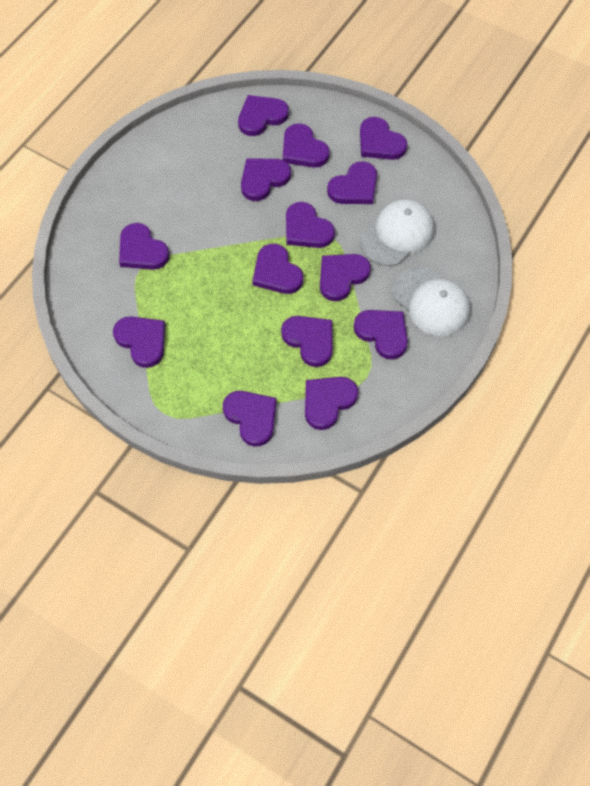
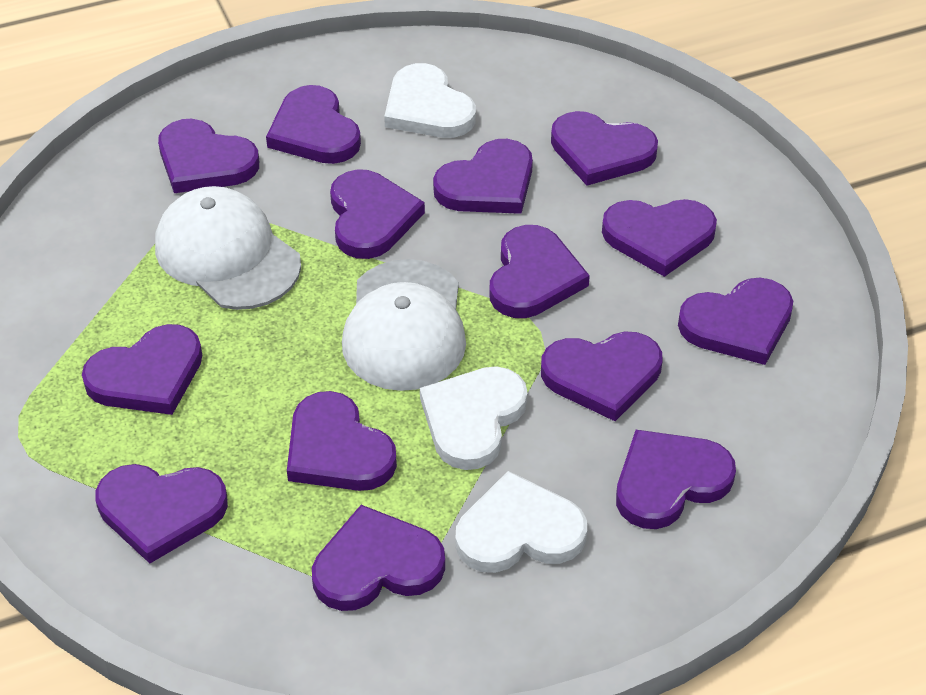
white heart: 0 -> 3

